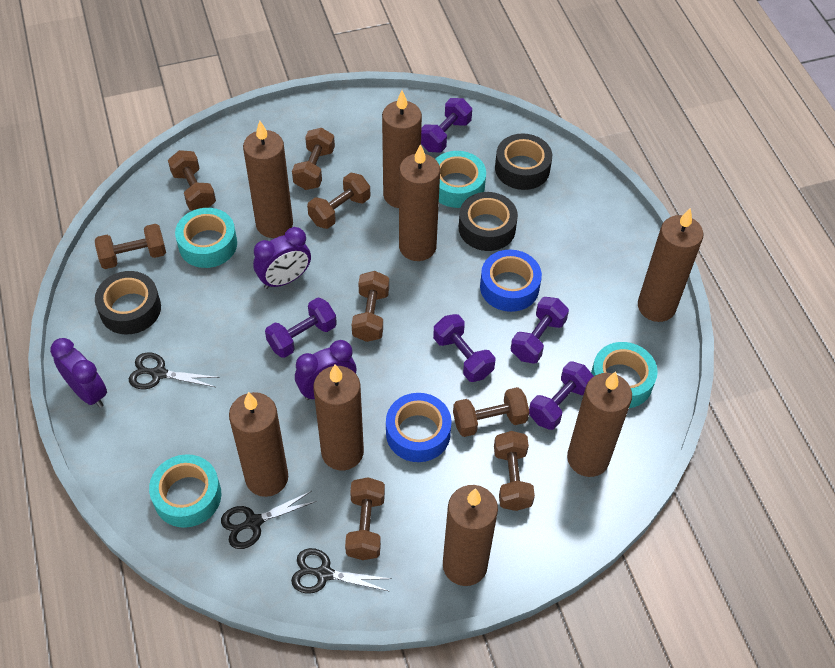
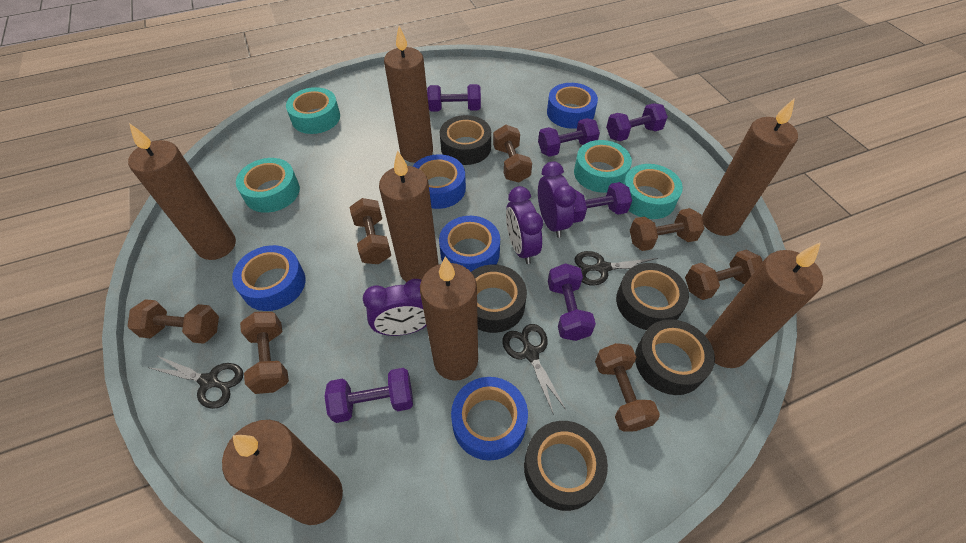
black tape: 3 -> 5
blue tape: 2 -> 5
brown candle: 8 -> 7
brown dumbbell: 8 -> 7
purple dumbbell: 5 -> 6

